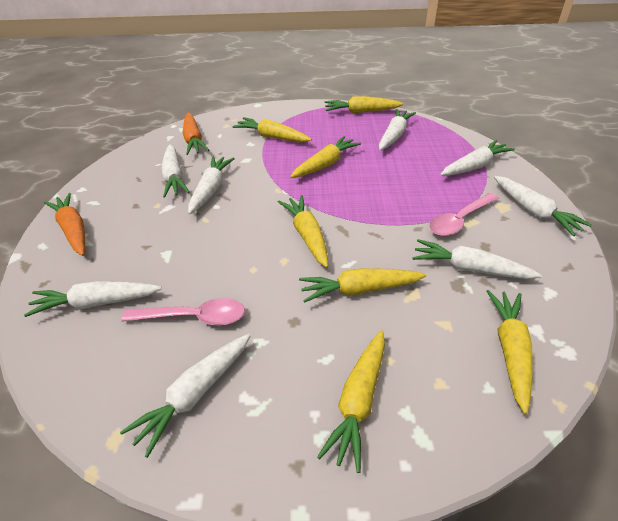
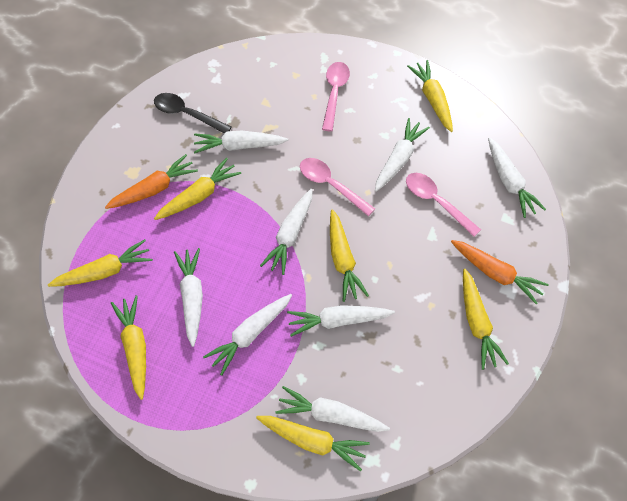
black spoon: 0 -> 1
pink spoon: 2 -> 3

